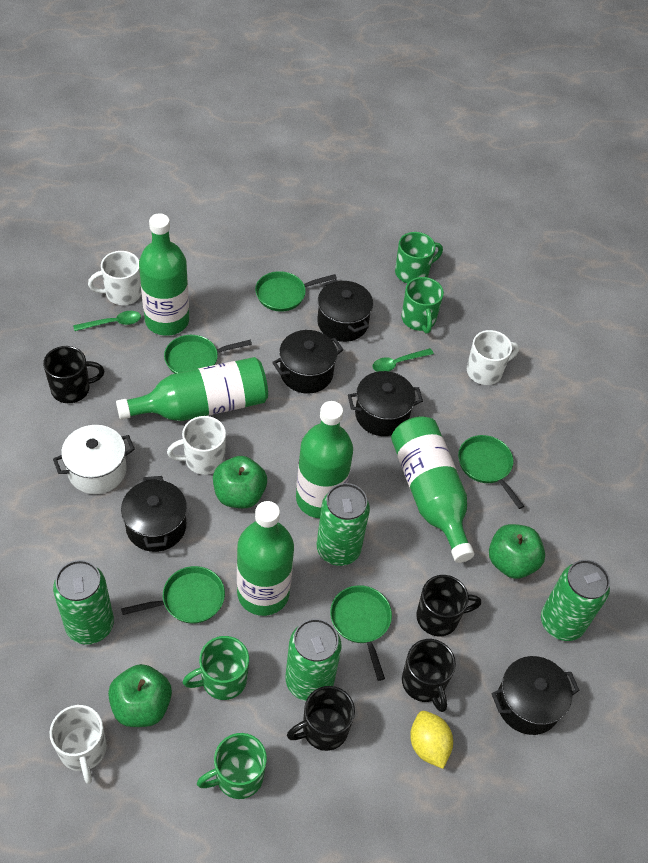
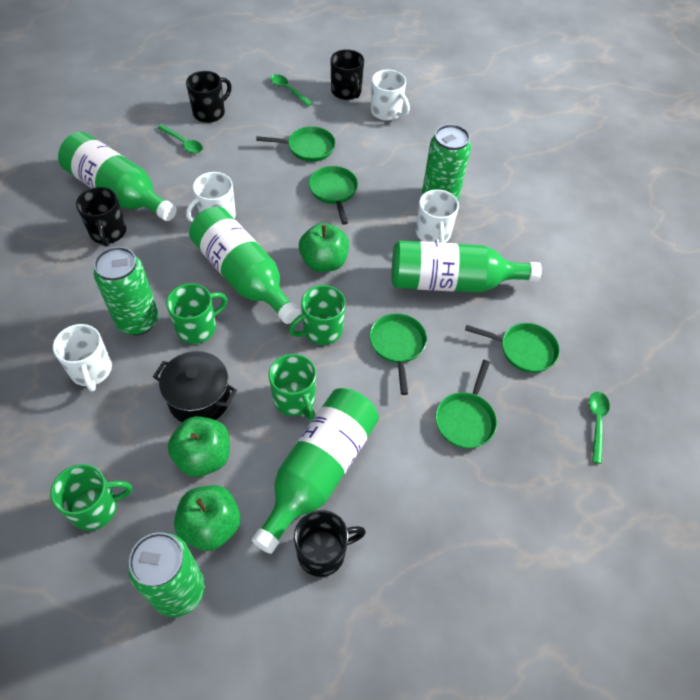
black pot: 5 -> 1
green bottle: 5 -> 4
green can: 4 -> 3
green spoon: 2 -> 3
white pot: 1 -> 0
yellow lemon: 1 -> 0

